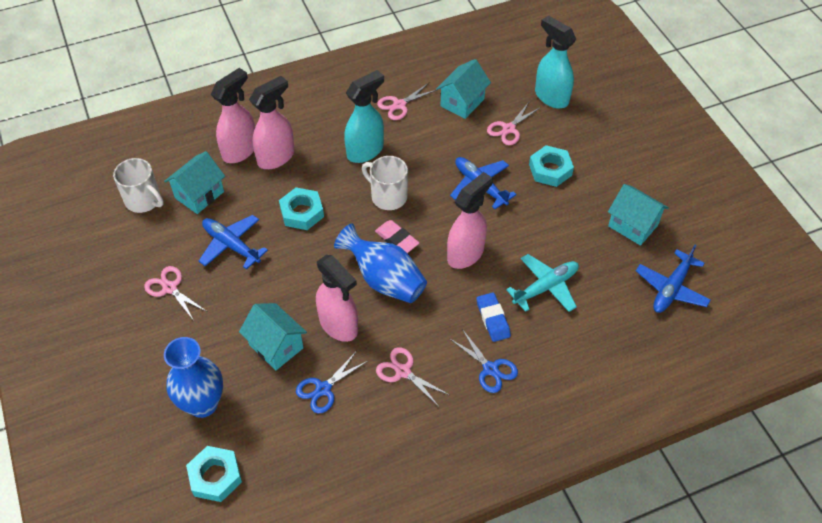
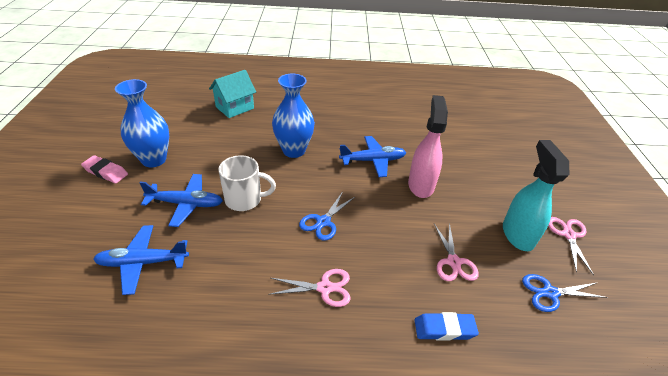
pink scissors: 4 -> 3
pink spray bottle: 4 -> 1
turquoise house: 4 -> 1
turquoise nut: 3 -> 0
turquoise plane: 1 -> 0
turquoise spray bottle: 2 -> 1
white mug: 2 -> 1

